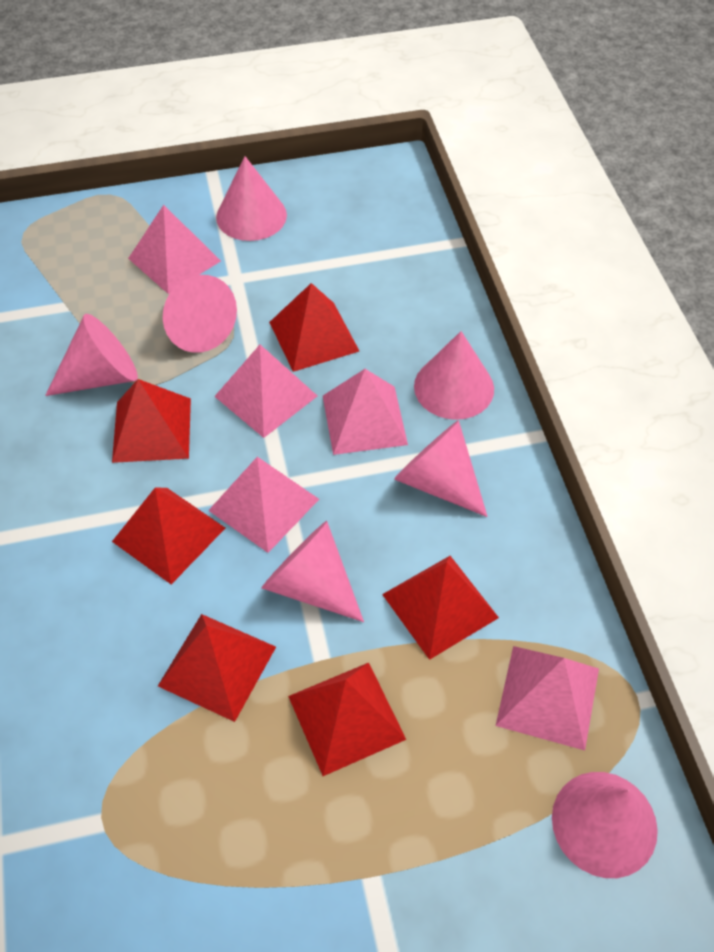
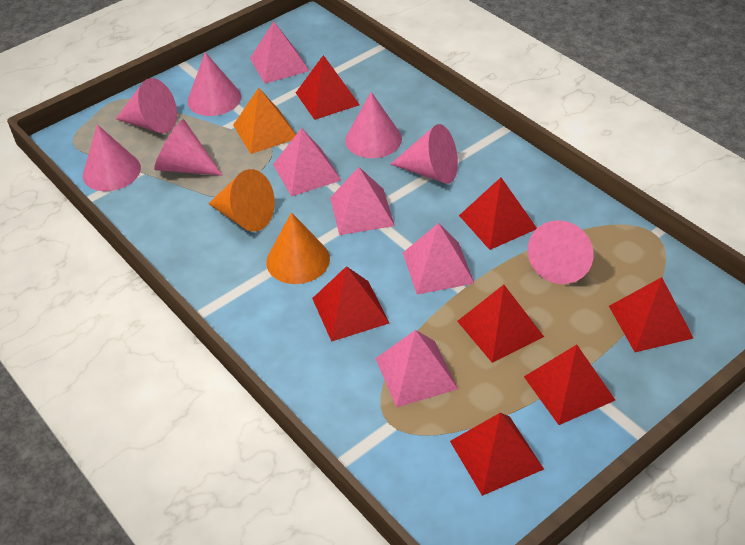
orange cone: 0 -> 2
orange pyramid: 0 -> 1
red pyramid: 6 -> 7

